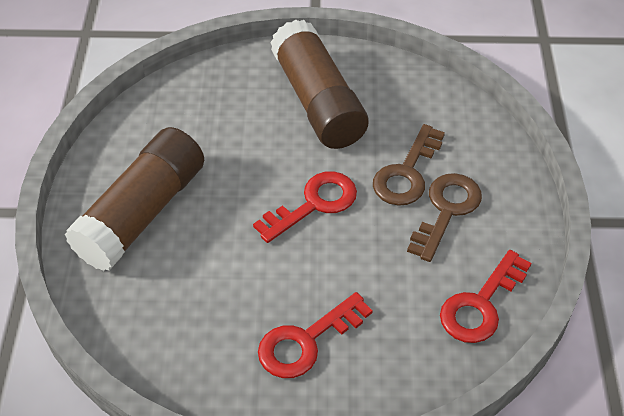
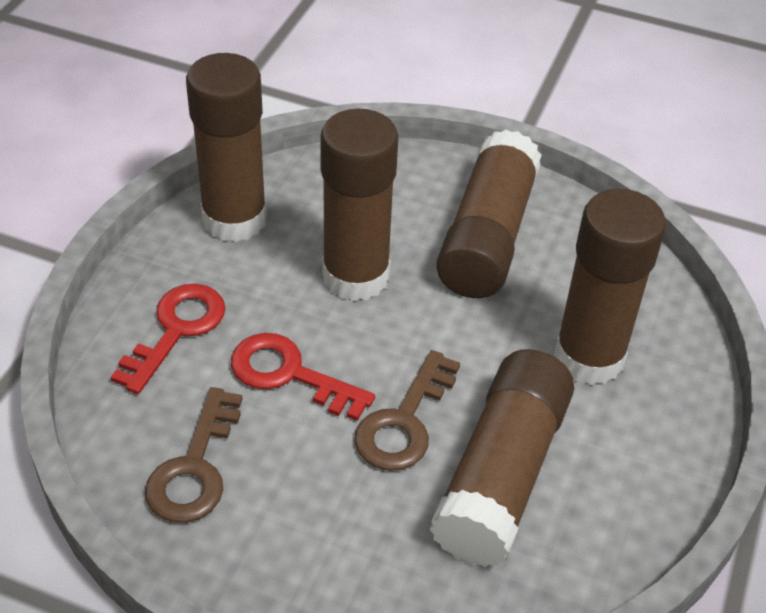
brown glue stick: 2 -> 5
red key: 3 -> 2

